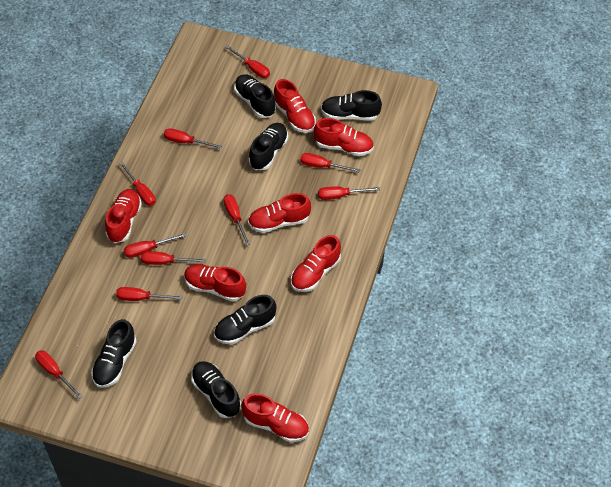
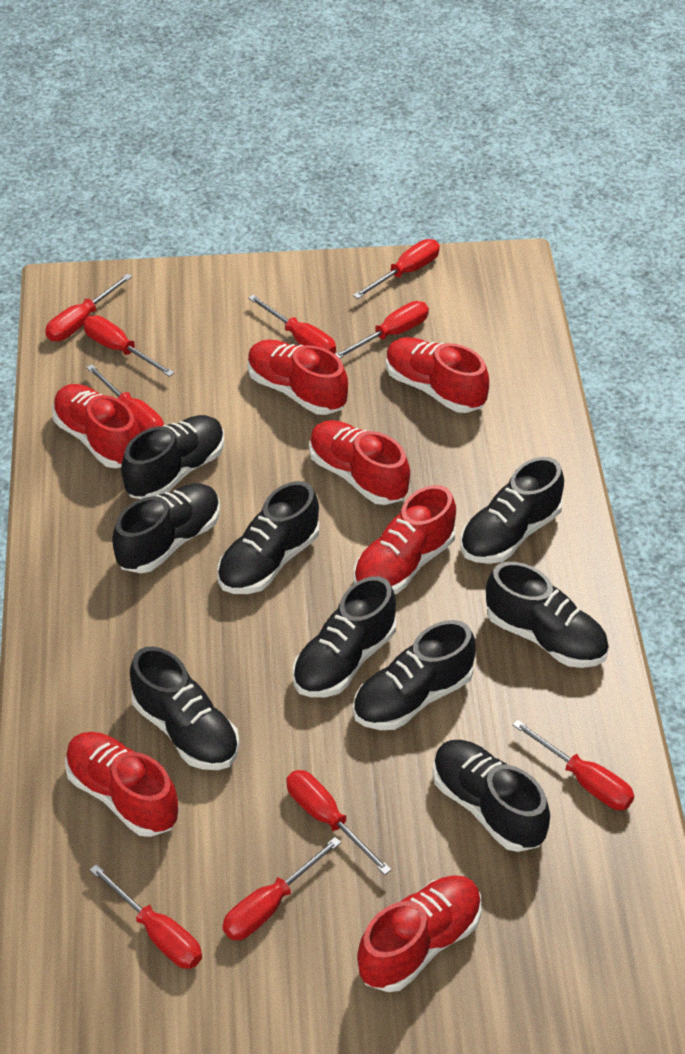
black shoe: 6 -> 9

